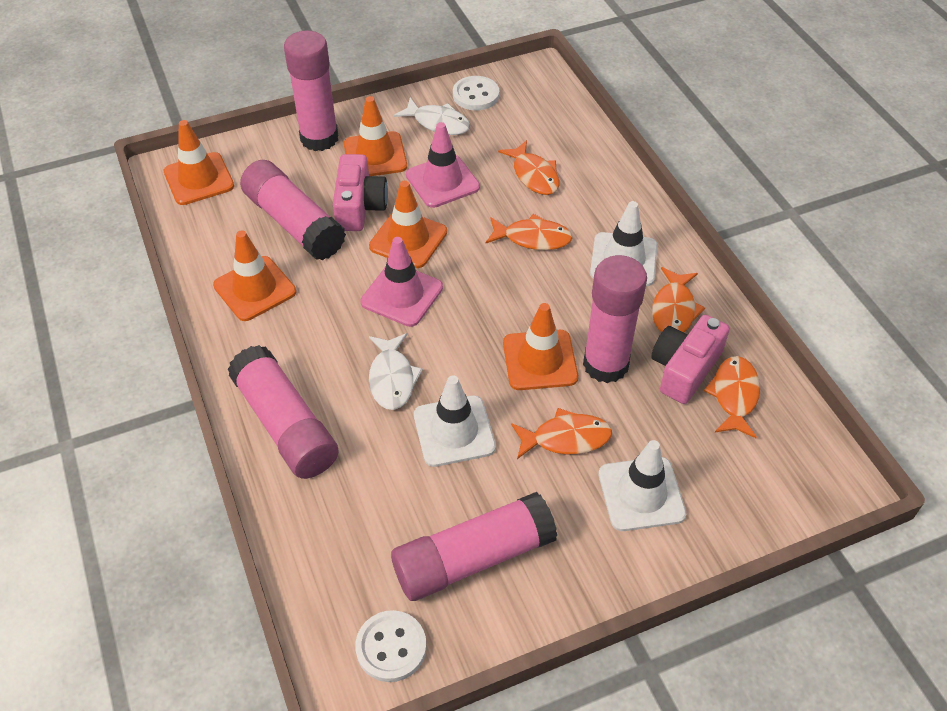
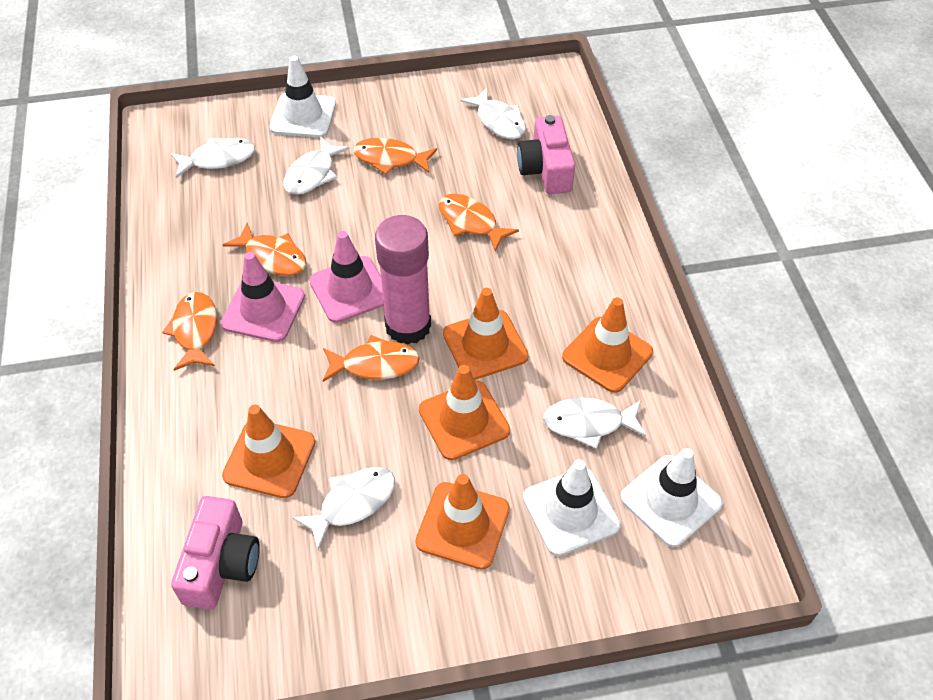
pink glue stick: 5 -> 1
white button: 2 -> 0
white fish: 2 -> 5

